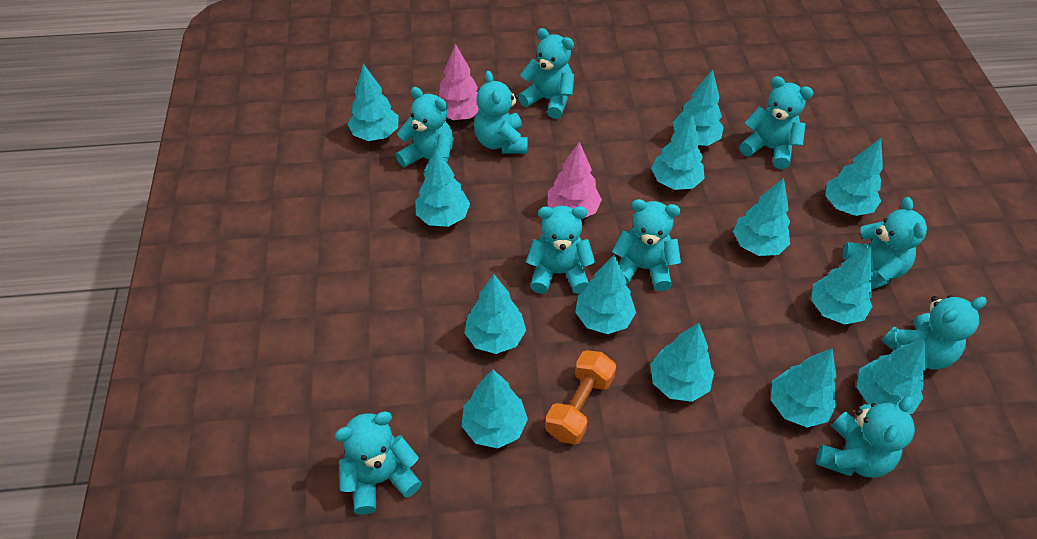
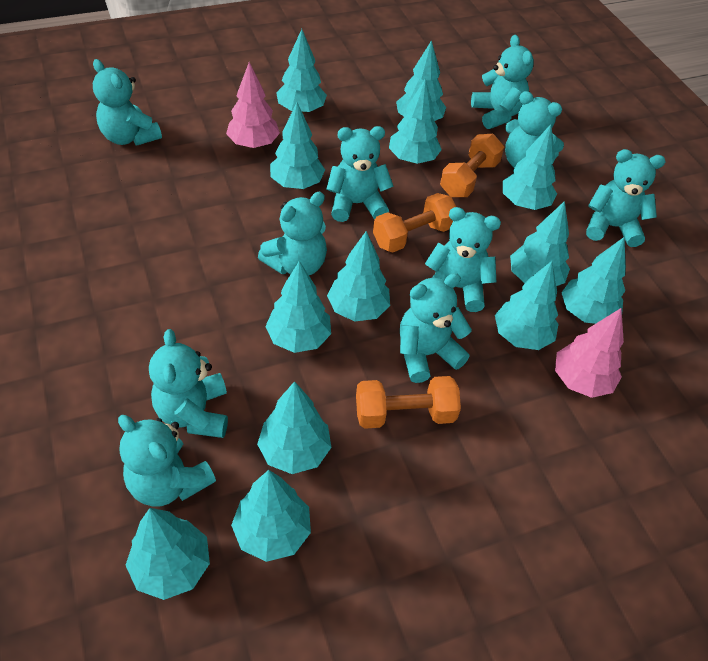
orange dumbbell: 1 -> 3

